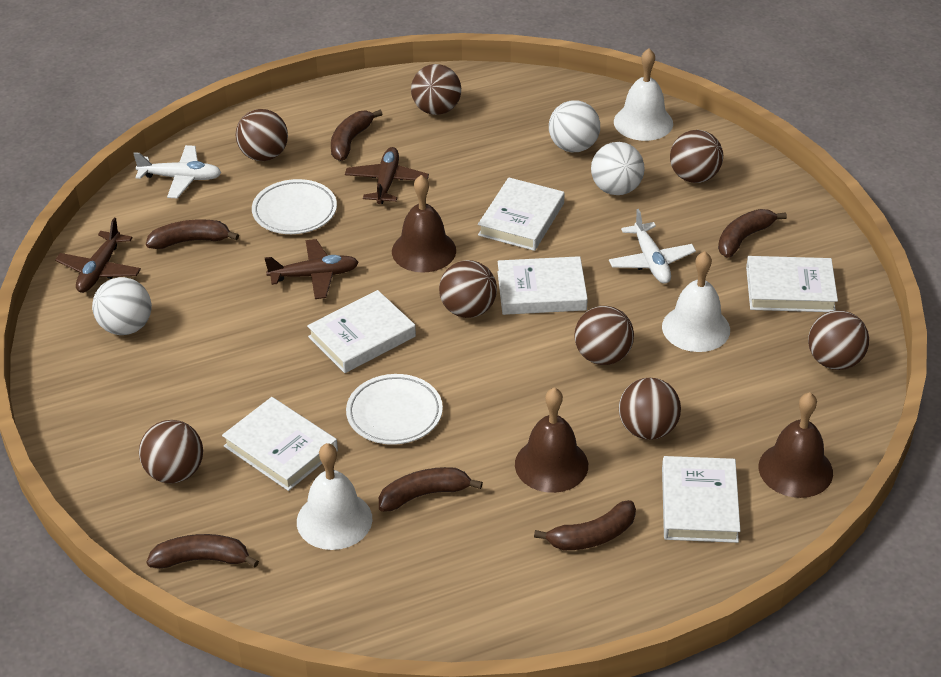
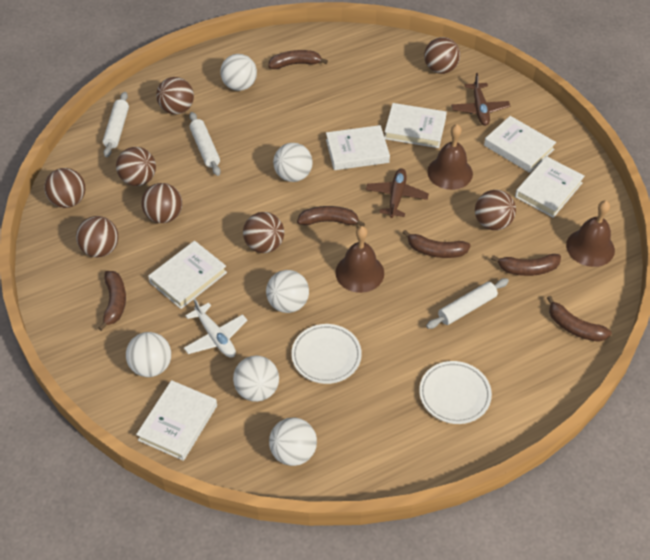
brown plane: 3 -> 2
white ball: 3 -> 6
white bell: 3 -> 0
white plane: 2 -> 1
white rolling pin: 0 -> 3

